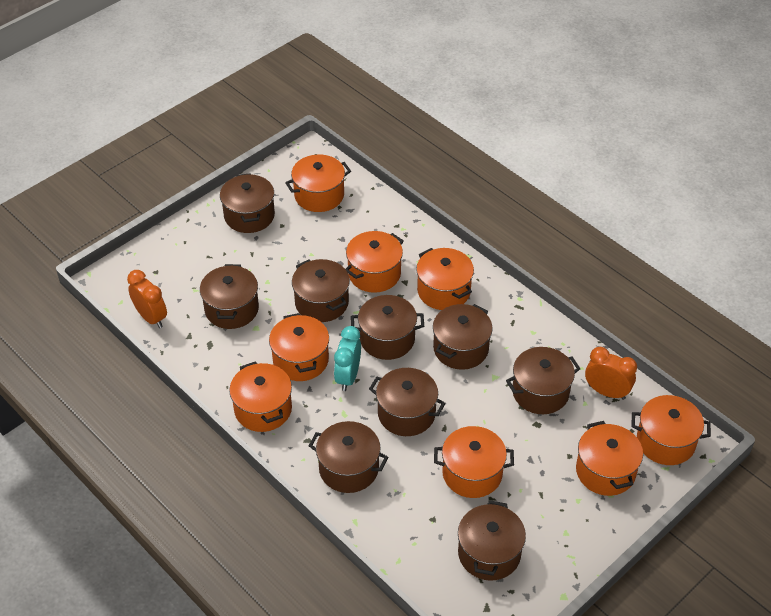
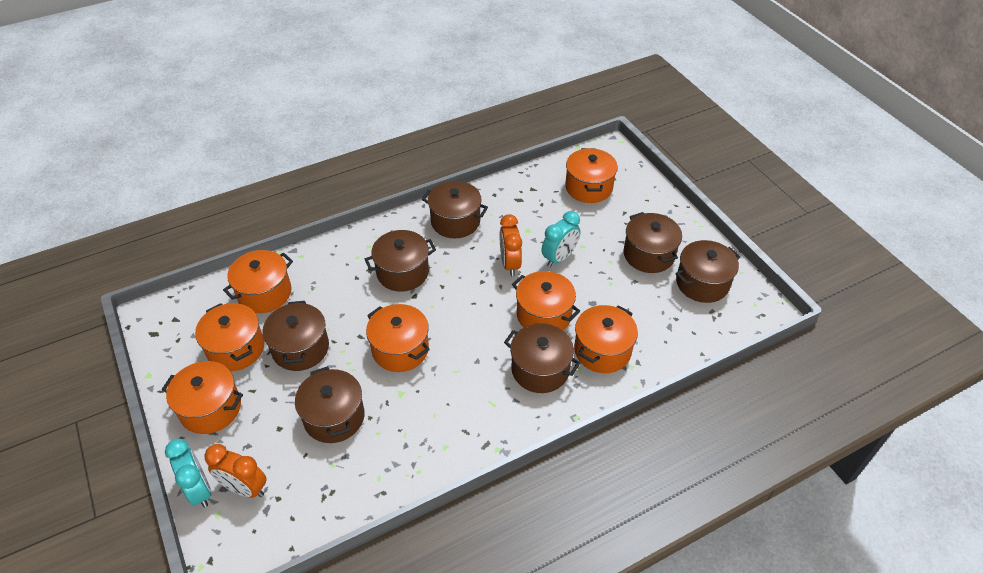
brown pot: 9 -> 7
orange pot: 8 -> 7
turquoise clock: 1 -> 2

